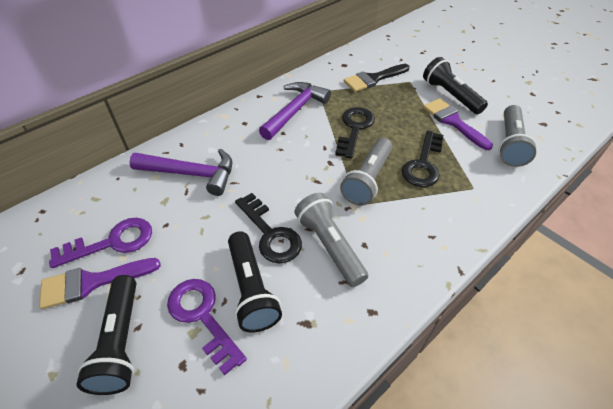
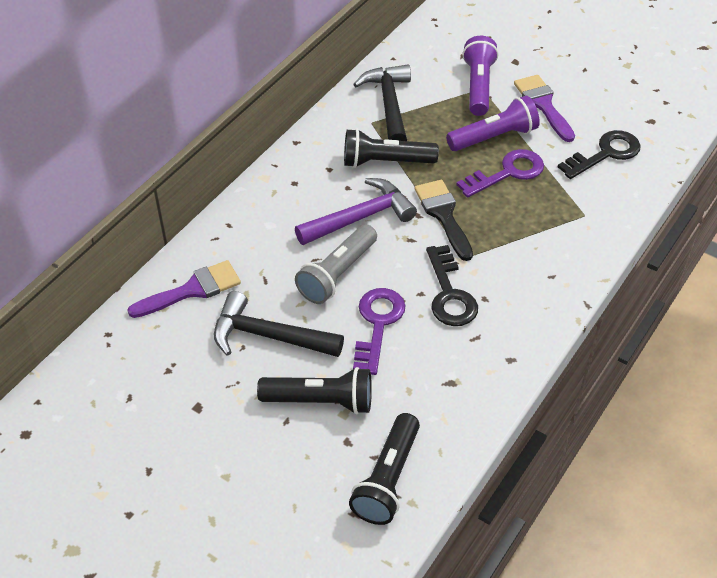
black hammer: 0 -> 2
black key: 3 -> 2
grey flashlight: 3 -> 1
purple flashlight: 0 -> 2
purple hammer: 2 -> 1

